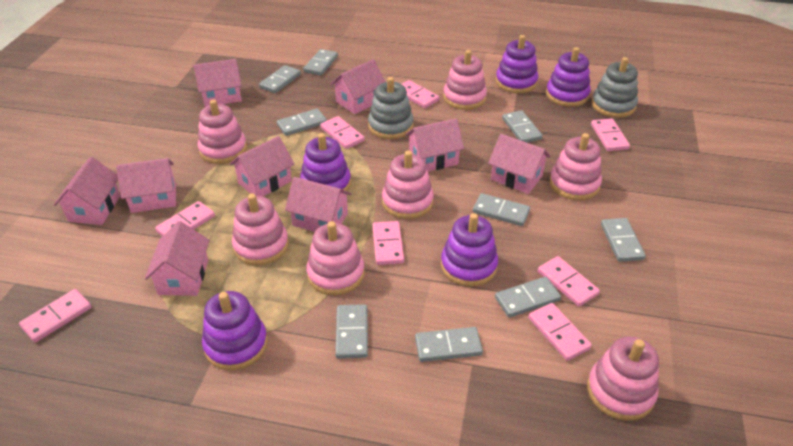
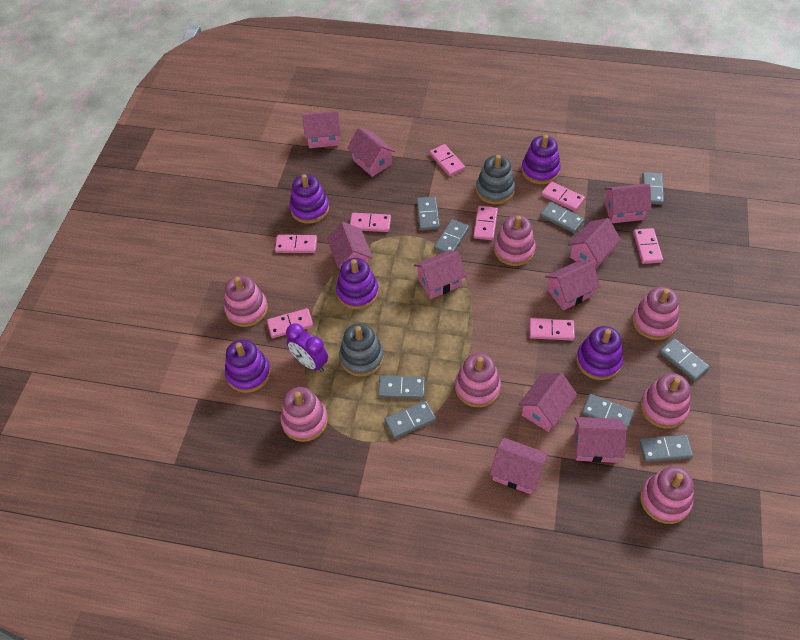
pink house: 9 -> 10
purple clock: 0 -> 1

